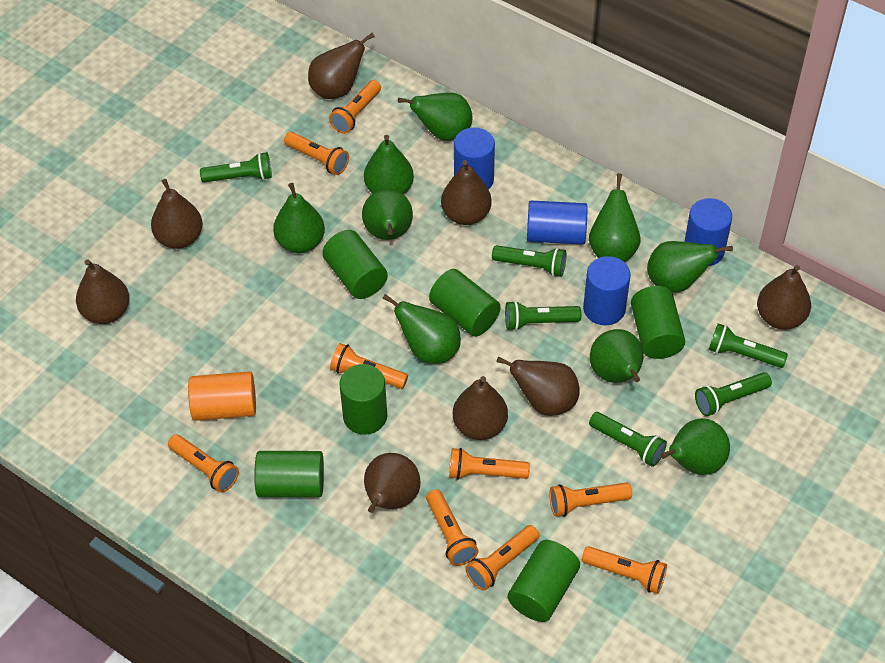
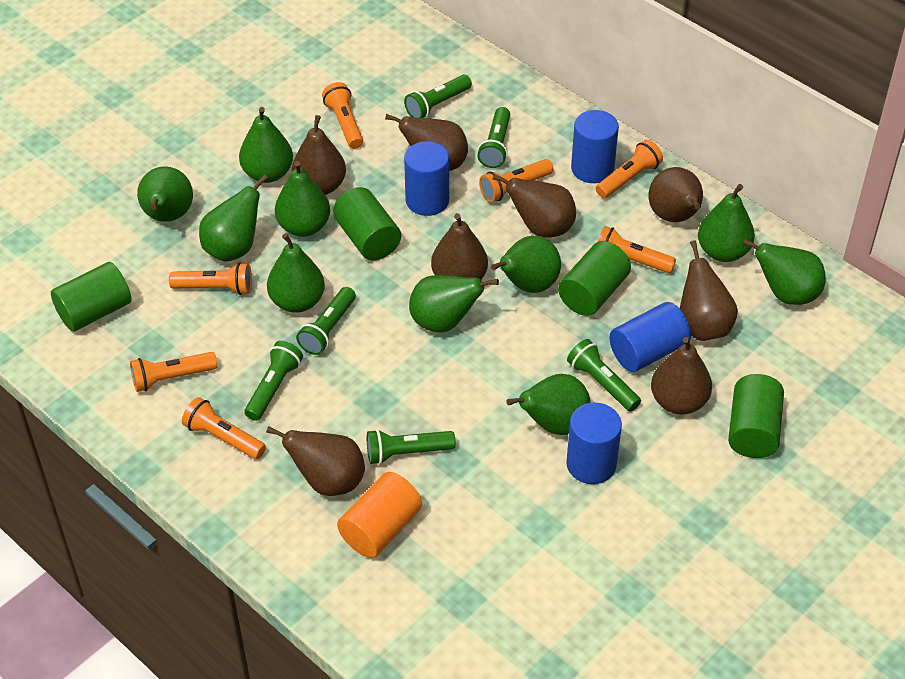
green cylinder: 6 -> 4
green pear: 9 -> 10
orange flashlight: 9 -> 7

